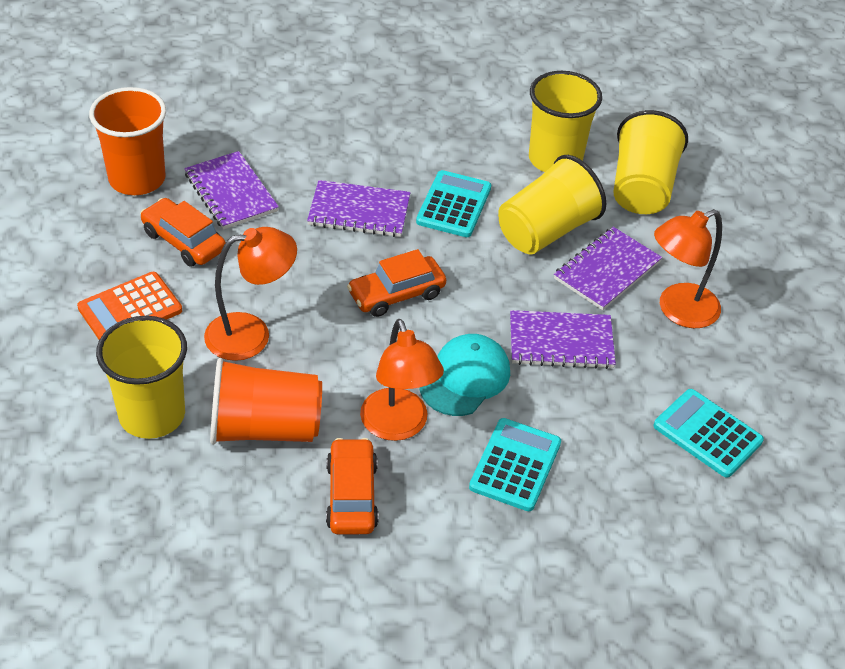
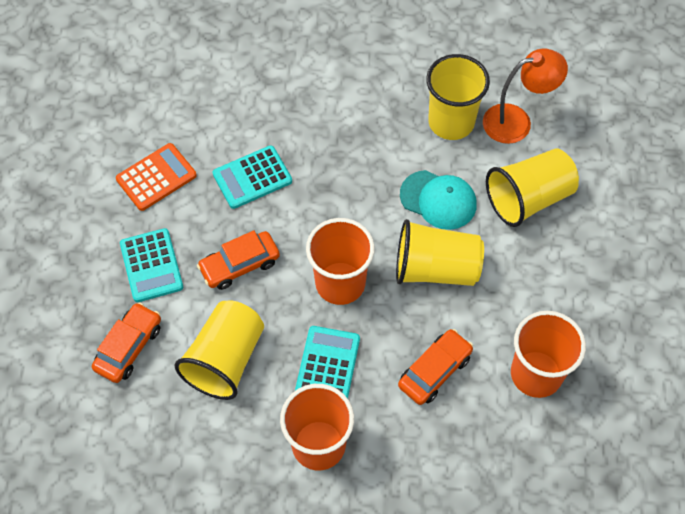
orange cup: 2 -> 3
orange lamp: 3 -> 1
purple notebook: 4 -> 0

